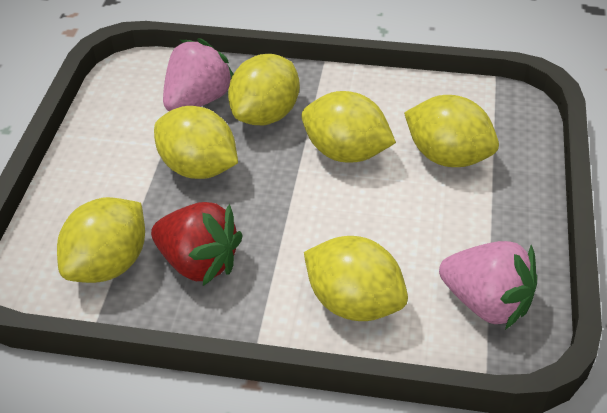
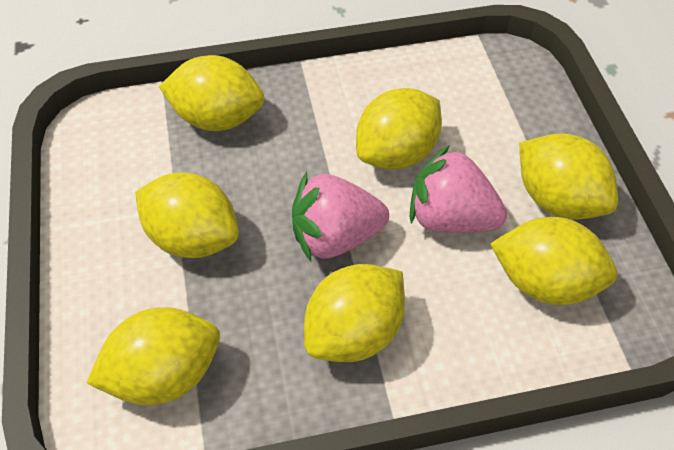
red strawberry: 1 -> 0
yellow lemon: 6 -> 7

